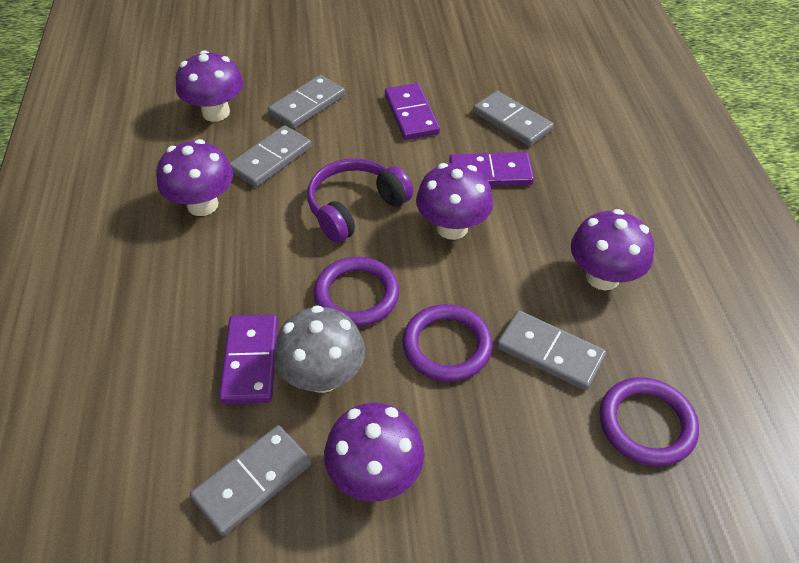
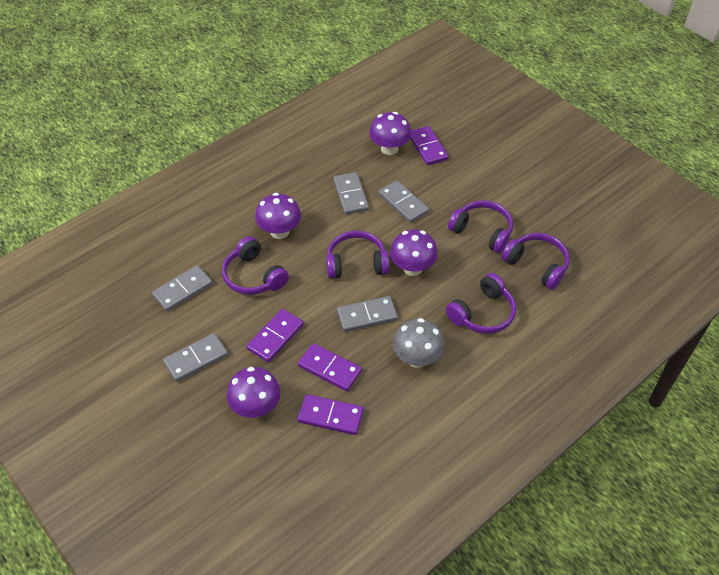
purple domino: 3 -> 4
purple headphones: 1 -> 5
purple mushroom: 5 -> 4
purple ring: 3 -> 0

